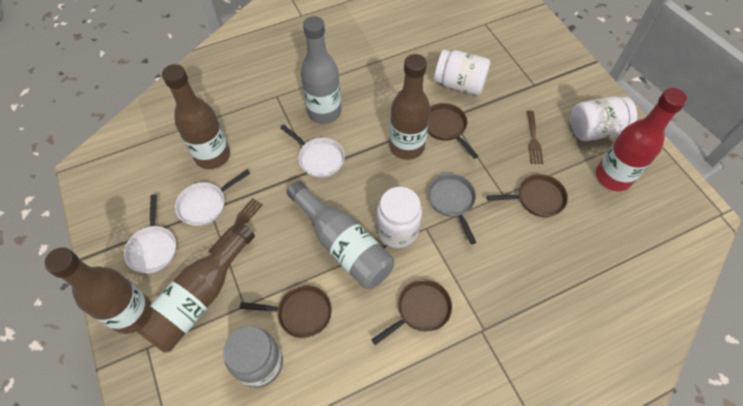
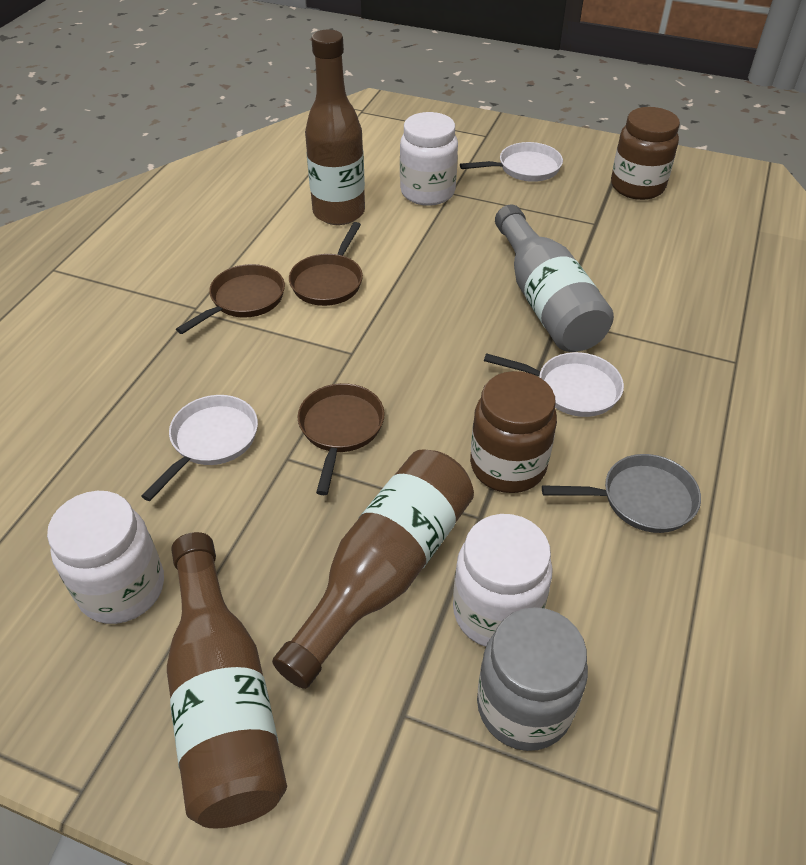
brown bottle: 4 -> 3
brown fork: 2 -> 0
brown jar: 0 -> 2
brown pan: 4 -> 3
grey bottle: 2 -> 1
red bottle: 1 -> 0

